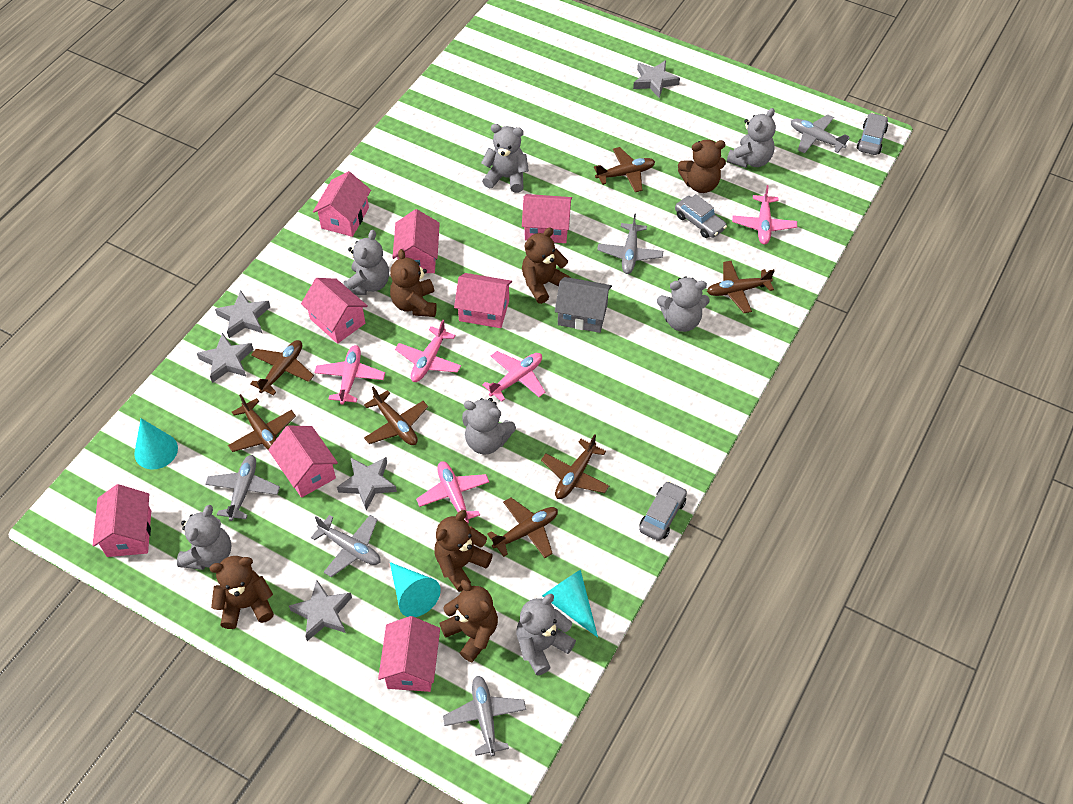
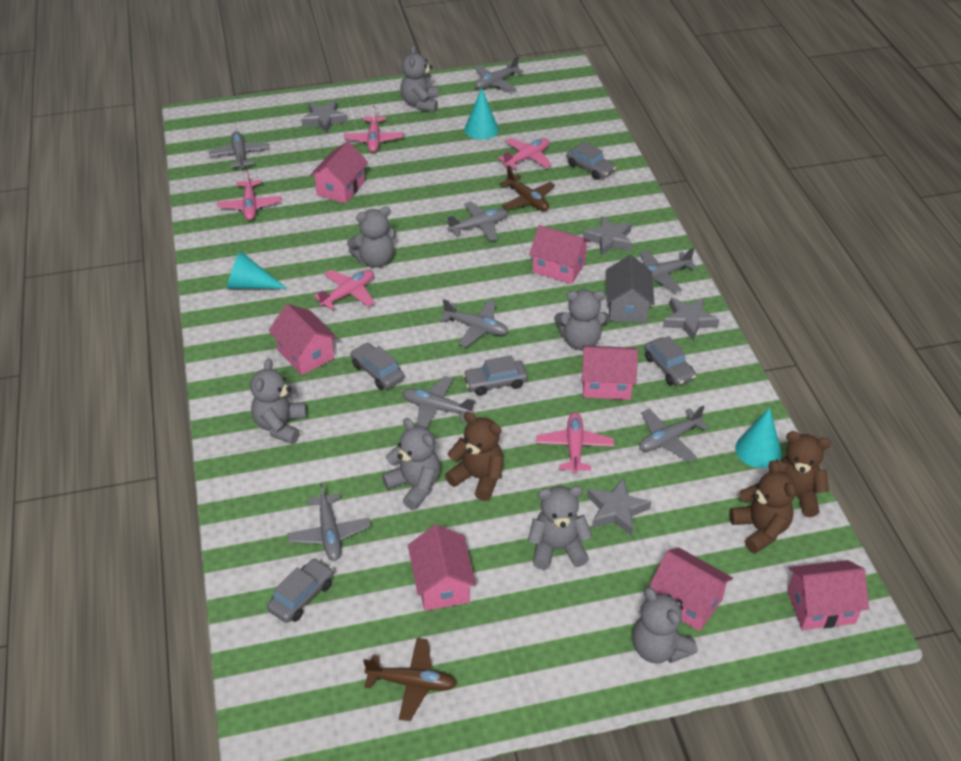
brown plane: 7 -> 2
brown teddy bear: 6 -> 3
grey car: 3 -> 5
grey plane: 5 -> 8
grey star: 5 -> 4
pink house: 8 -> 7

